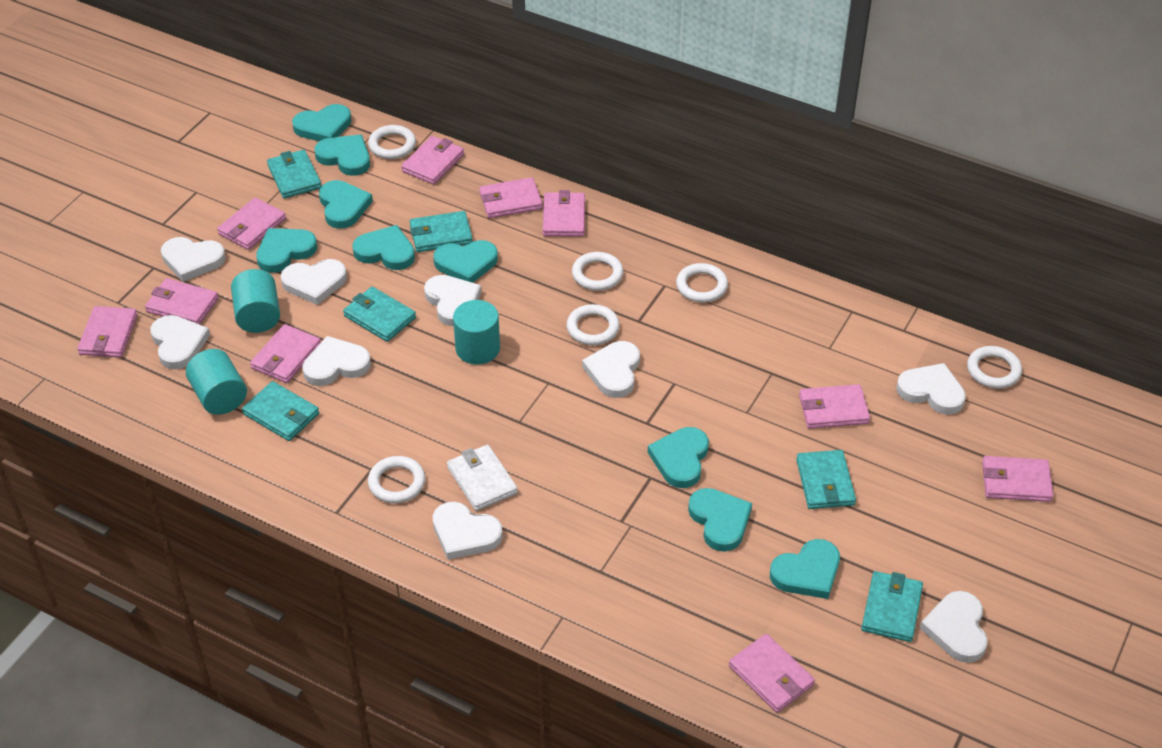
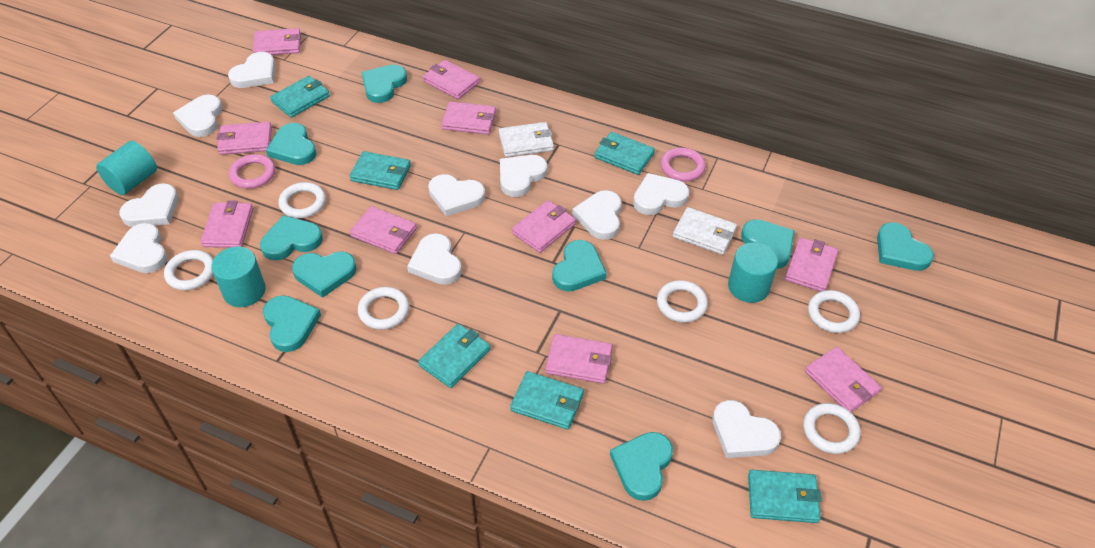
pink ring: 0 -> 2
white heart: 9 -> 10
white wallet: 1 -> 2

